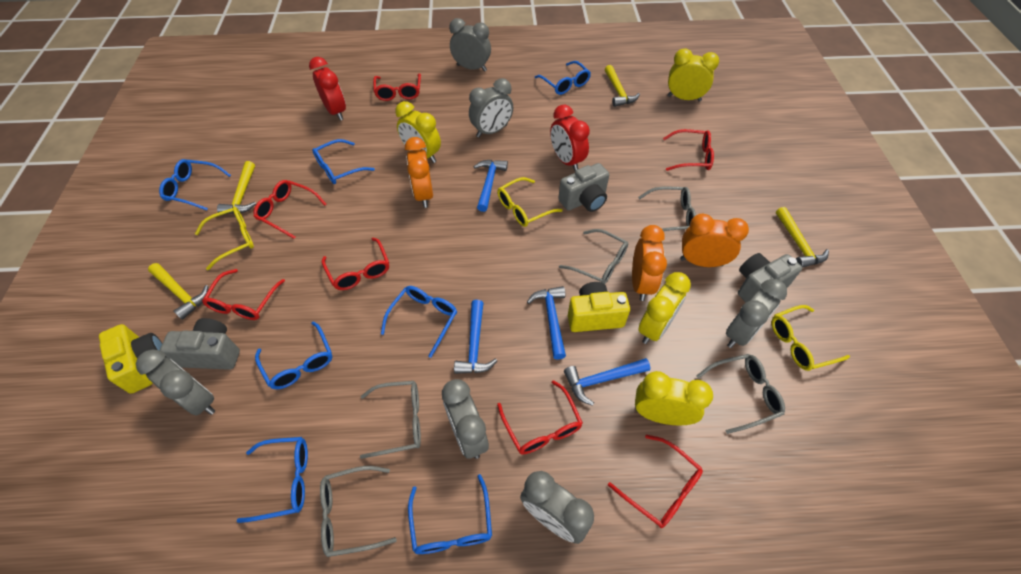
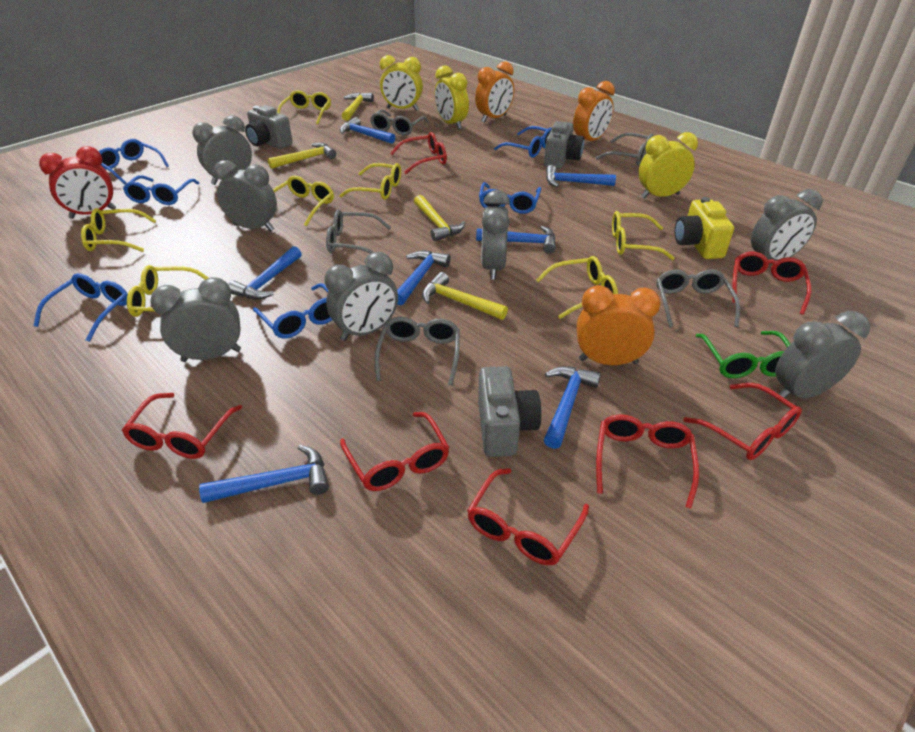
blue glasses: 7 -> 6
blue hammer: 4 -> 7
green glasses: 0 -> 1
grey clock: 6 -> 7
red clock: 2 -> 1
yellow camera: 2 -> 1
yellow clock: 4 -> 3
yellow glasses: 3 -> 7

